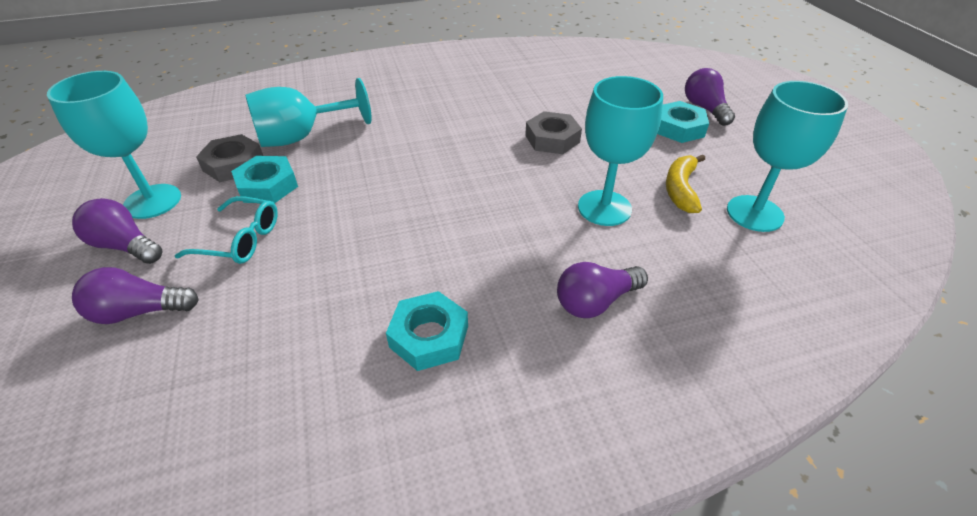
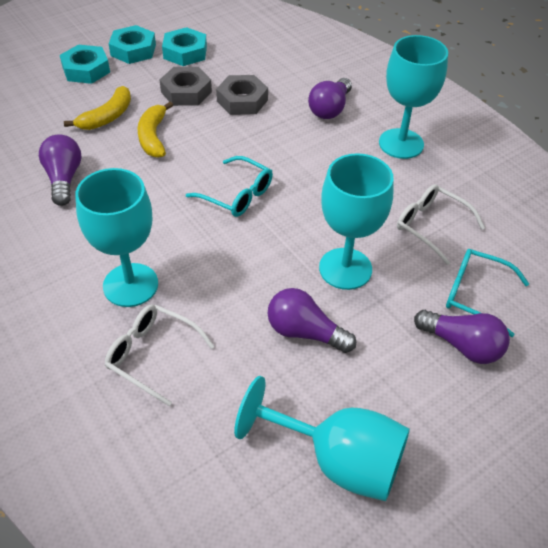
turquoise glasses: 1 -> 2
white glasses: 0 -> 2
yellow banana: 1 -> 2

